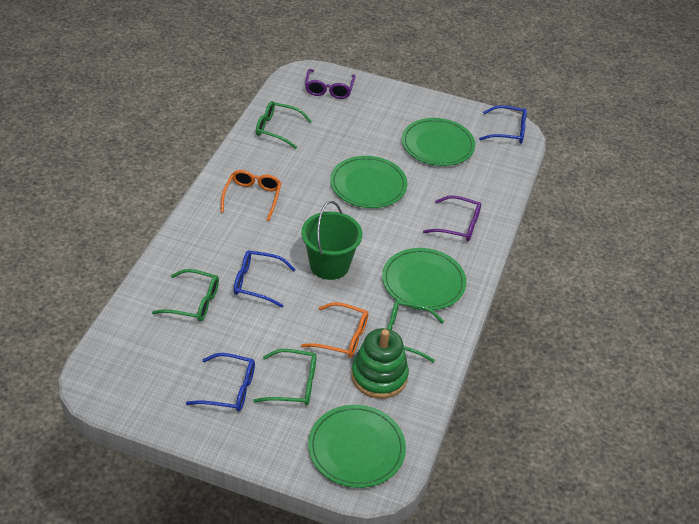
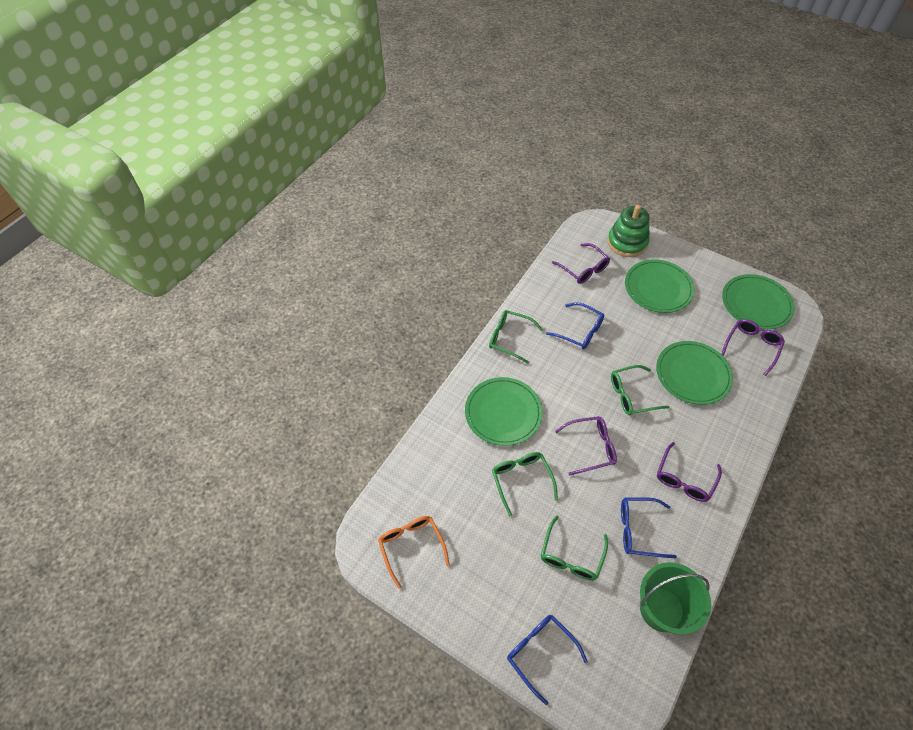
orange glasses: 2 -> 1
purple glasses: 2 -> 4

